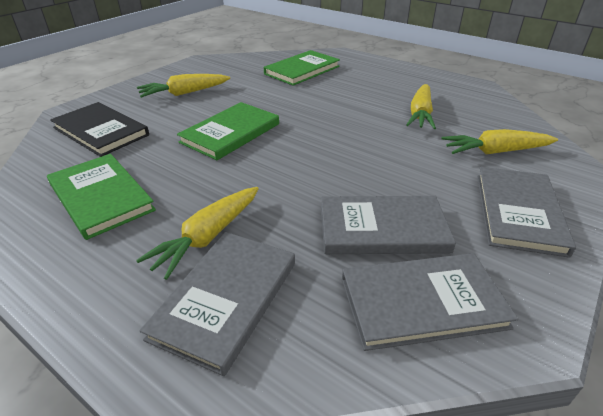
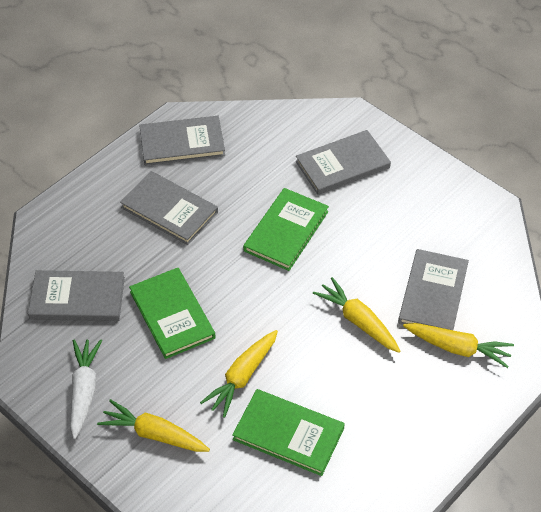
black book: 1 -> 0
grey book: 4 -> 5
white carrot: 0 -> 1

